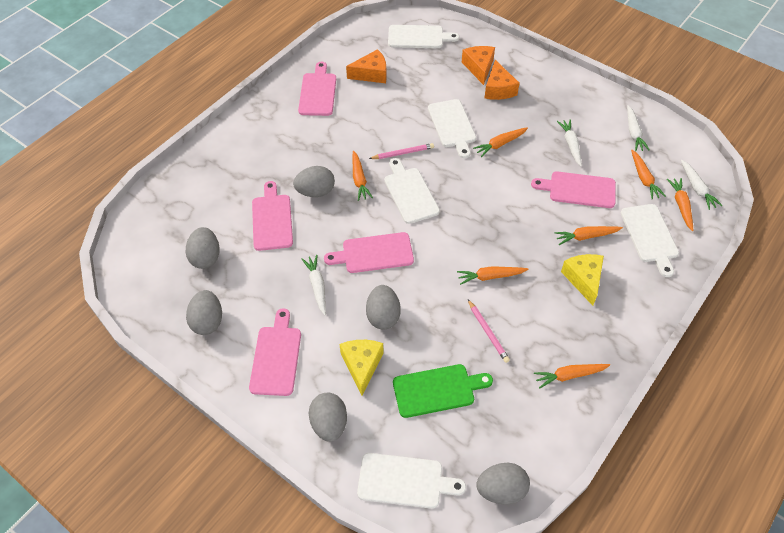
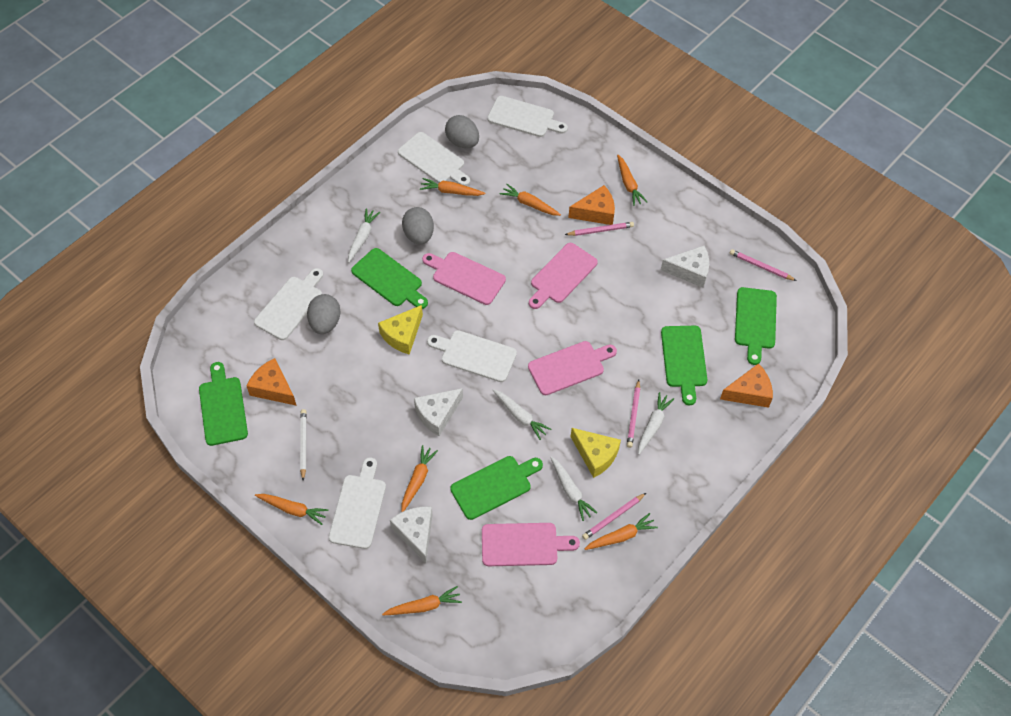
green cutting board: 1 -> 5
grey egg: 6 -> 3
pink cutting board: 5 -> 4
pink pencil: 2 -> 4
white cheese: 0 -> 3
white pencil: 0 -> 1

